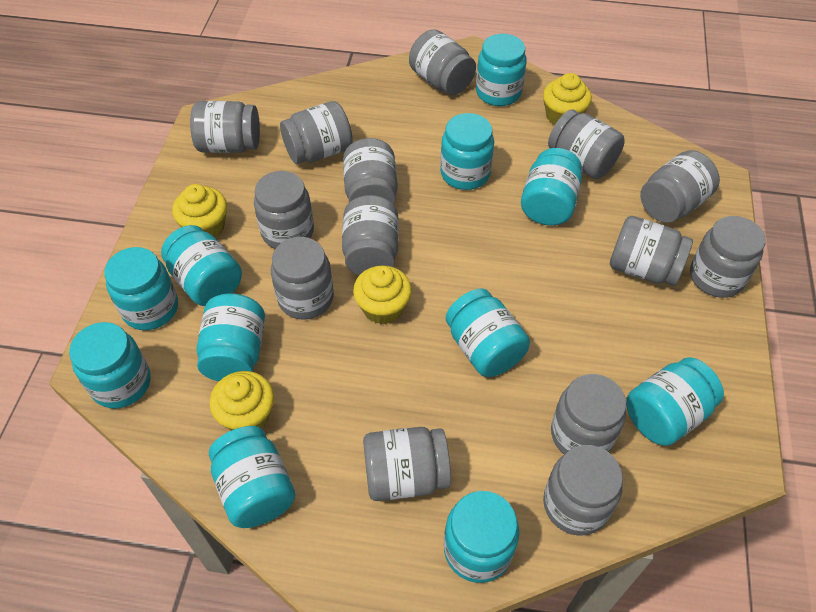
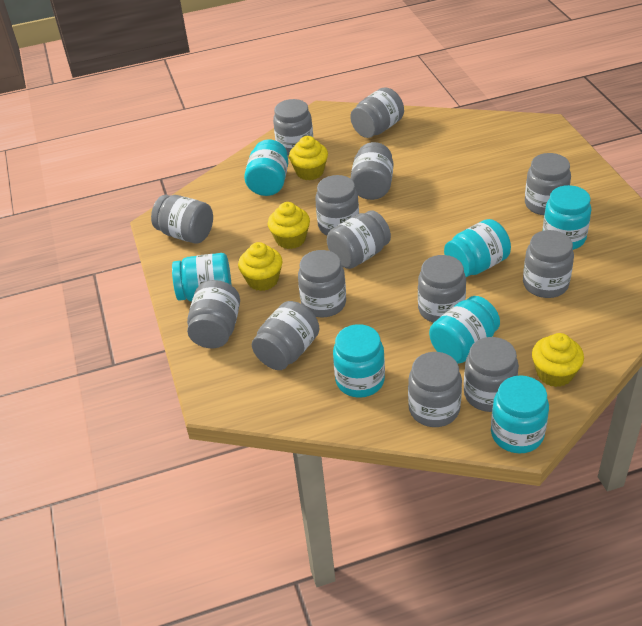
turquoise jar: 11 -> 7

